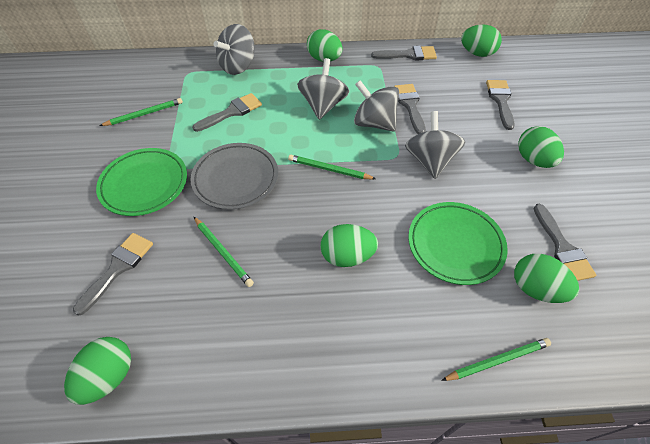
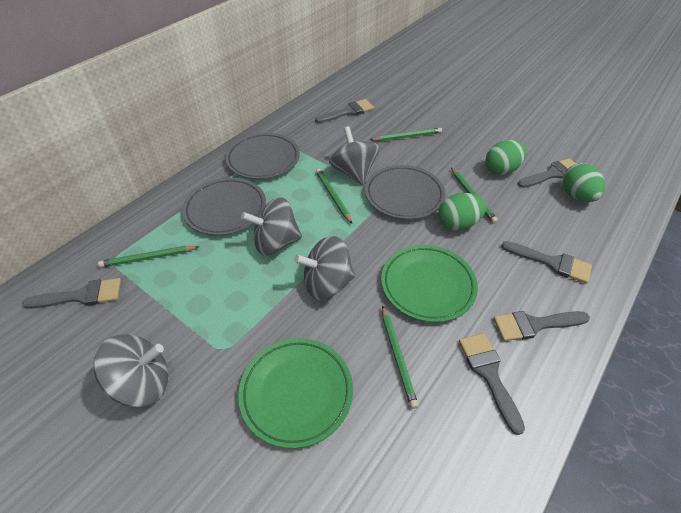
green egg: 6 -> 3
green pencil: 4 -> 5
grey plate: 1 -> 3

